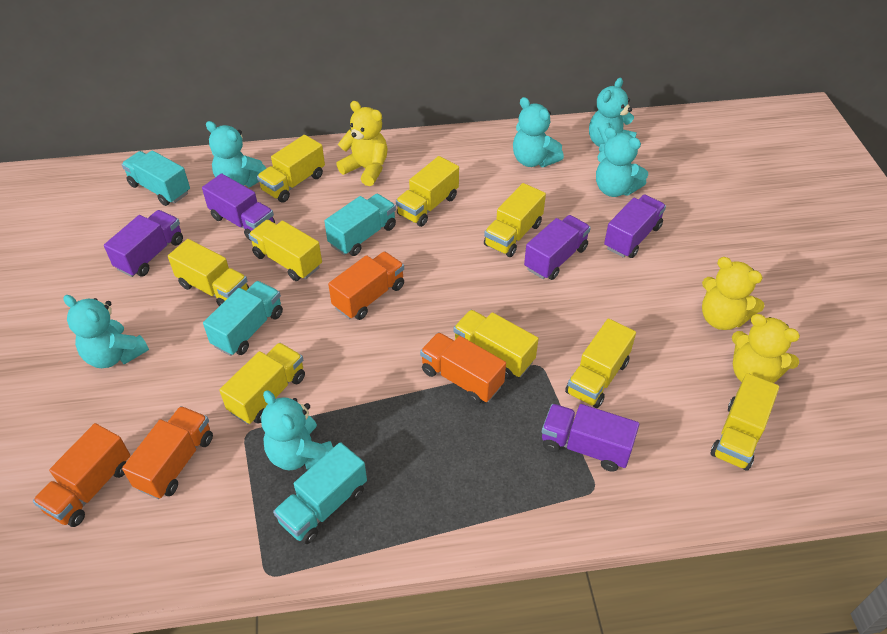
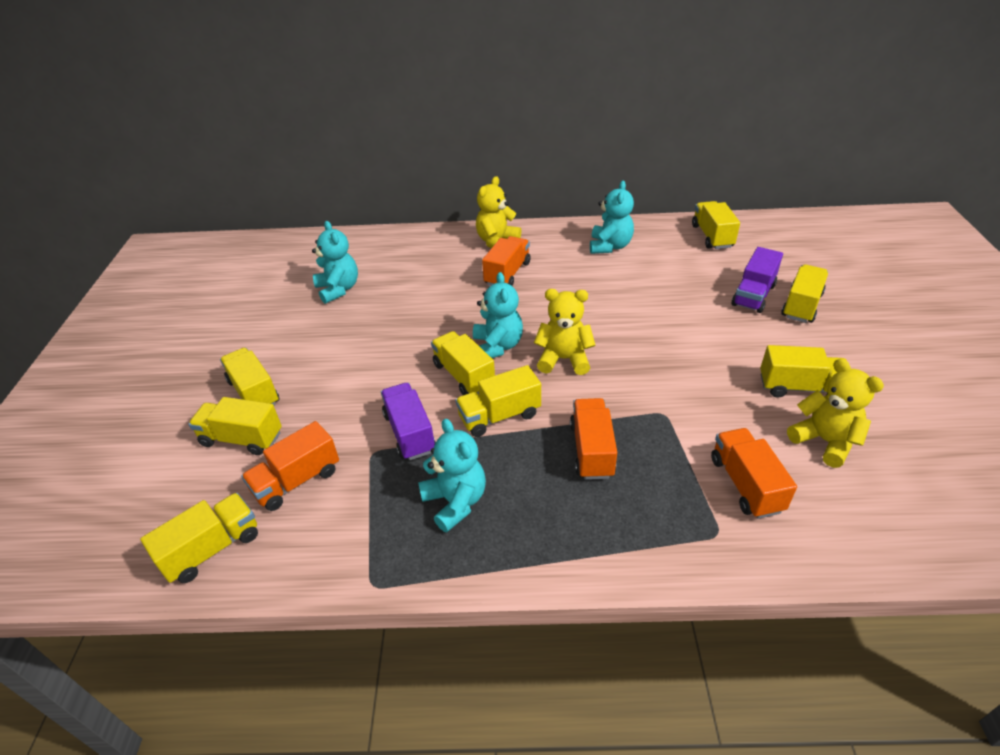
purple truck: 5 -> 2
turquoise teddy bear: 6 -> 4
turquoise truck: 4 -> 0
yellow truck: 9 -> 8

